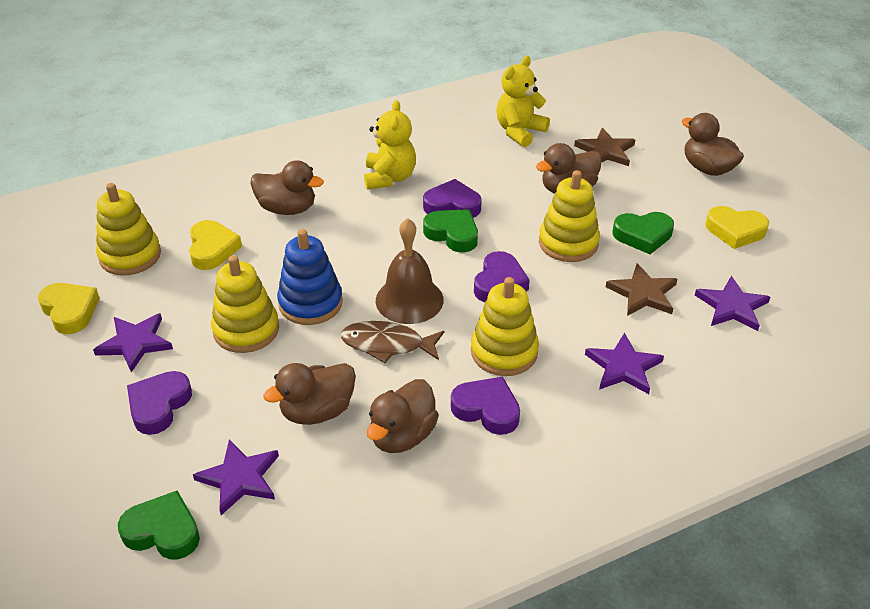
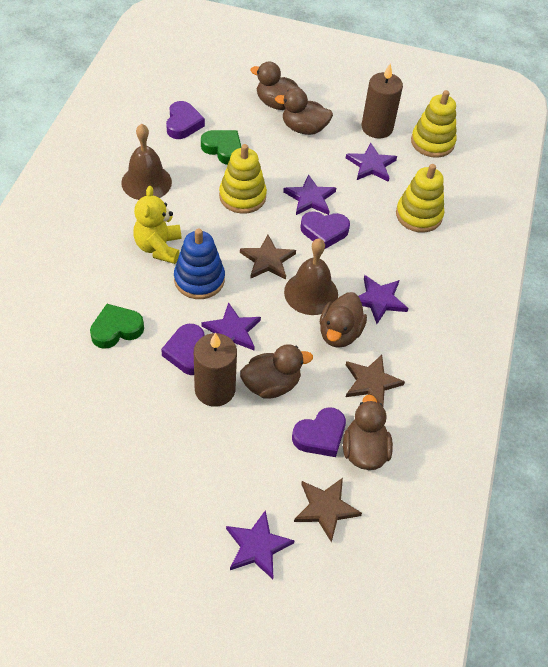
brown bell: 1 -> 2
brown candle: 0 -> 2
brown fish: 1 -> 0
brown star: 2 -> 3
green heart: 3 -> 2
purple star: 4 -> 5
yellow heart: 3 -> 0
yellow stacking toy: 4 -> 3
yellow teddy bear: 2 -> 1

